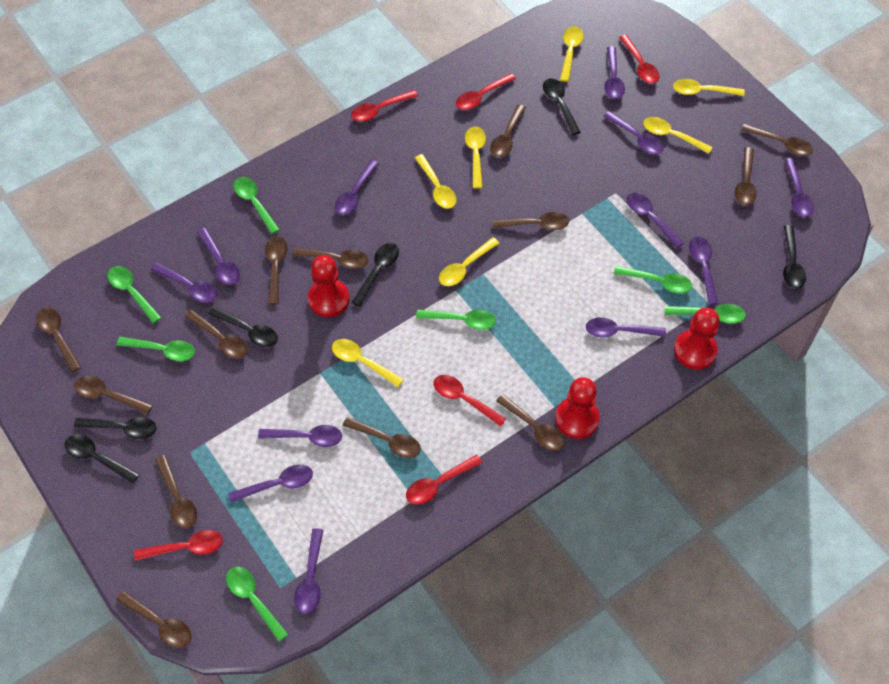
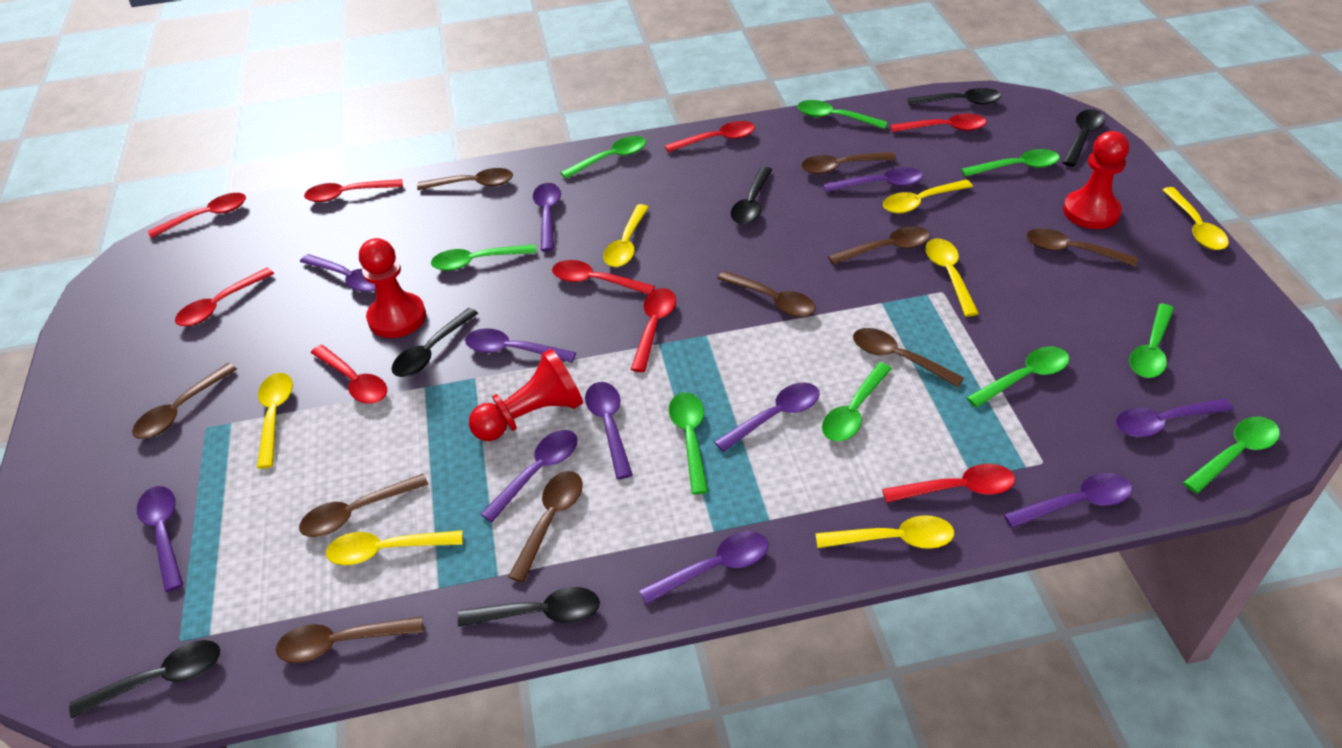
brown spoon: 13 -> 10
green spoon: 7 -> 9
purple spoon: 12 -> 11
red spoon: 6 -> 9

